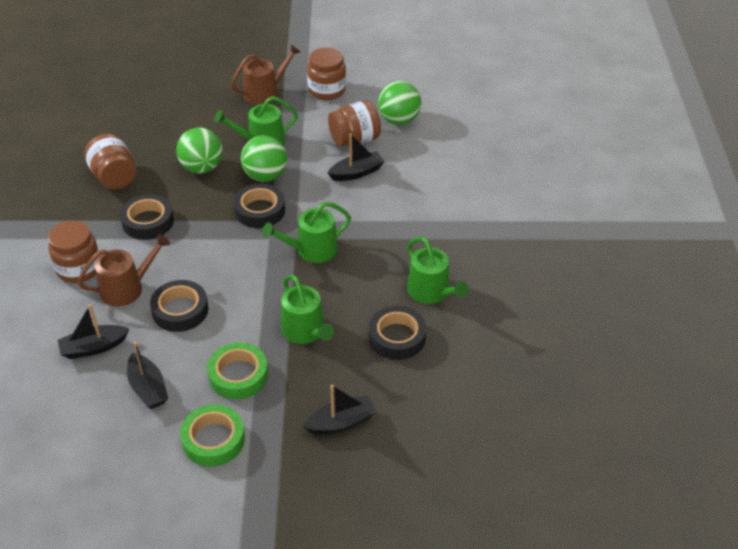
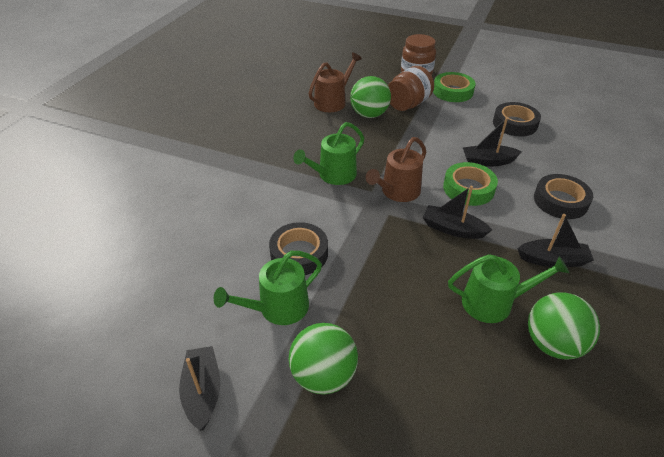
black tape: 4 -> 3
brown jar: 4 -> 2
green watering can: 4 -> 3

